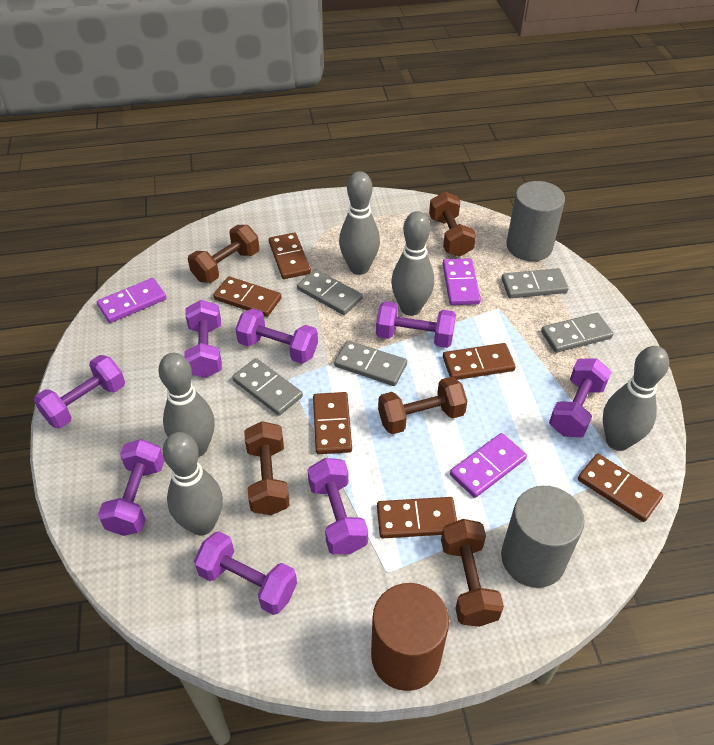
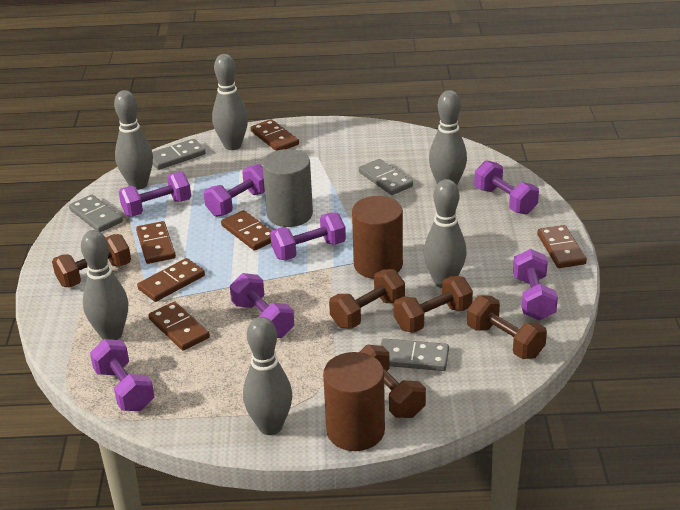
brown cylinder: 1 -> 2
grey bowling pin: 5 -> 6
grey cylinder: 2 -> 1
grey domino: 5 -> 4
purple domino: 3 -> 0
purple dumbbell: 8 -> 7

